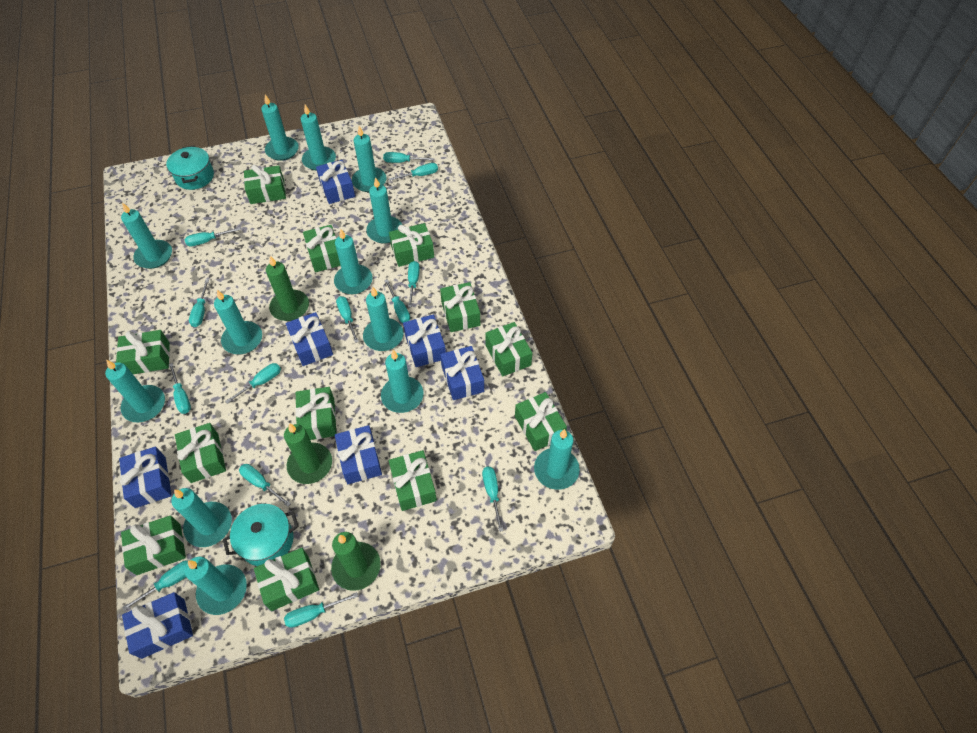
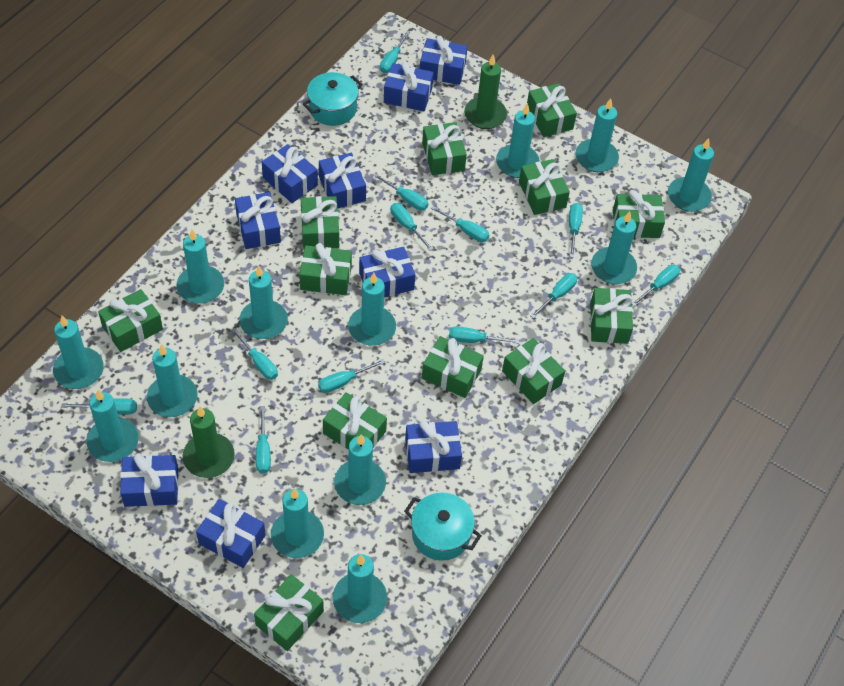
blue gift: 7 -> 9
green candle: 3 -> 2
turquoise screwdriver: 13 -> 12

